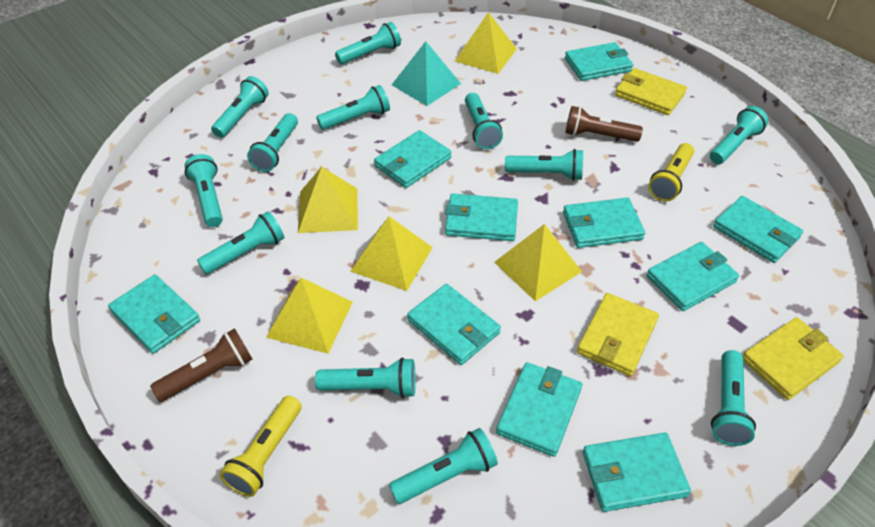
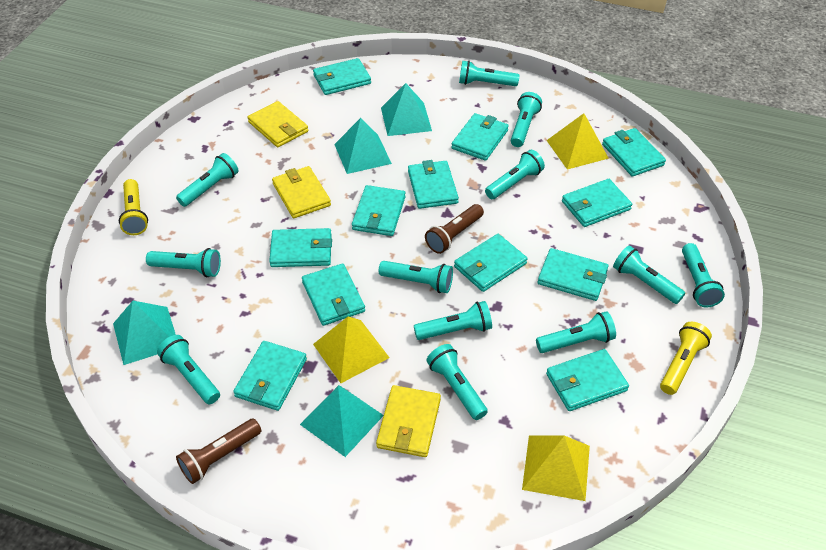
turquoise pyramid: 1 -> 4
turquoise wallet: 10 -> 12
yellow pyramid: 5 -> 3

